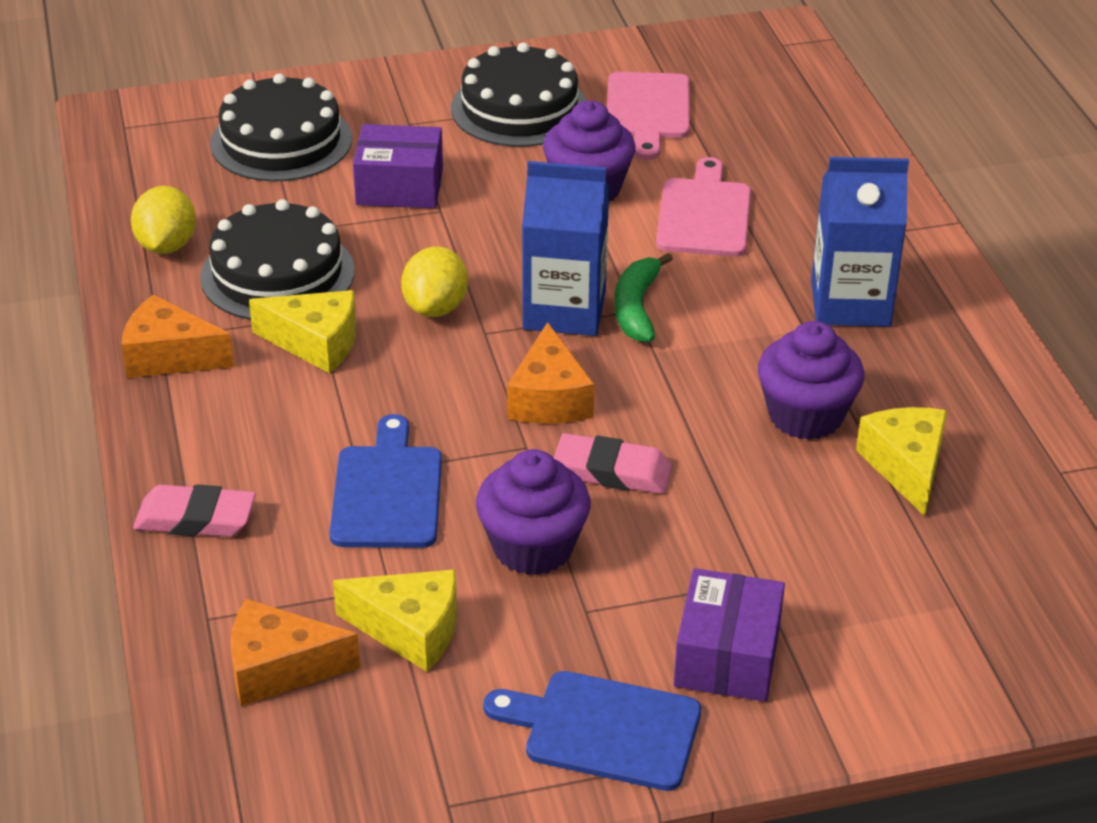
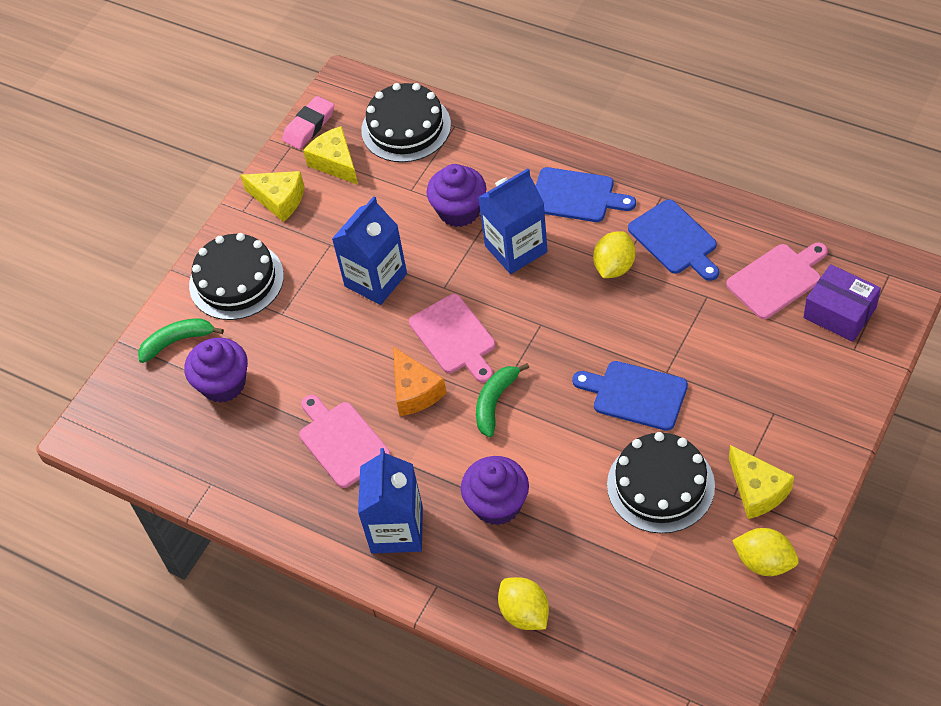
blue carton: 2 -> 3
blue cutting board: 2 -> 3
green banana: 1 -> 2
orange cheese: 3 -> 1
pink cutting board: 2 -> 3
pink eraser: 2 -> 1
purple box: 2 -> 1
yellow lemon: 2 -> 3

